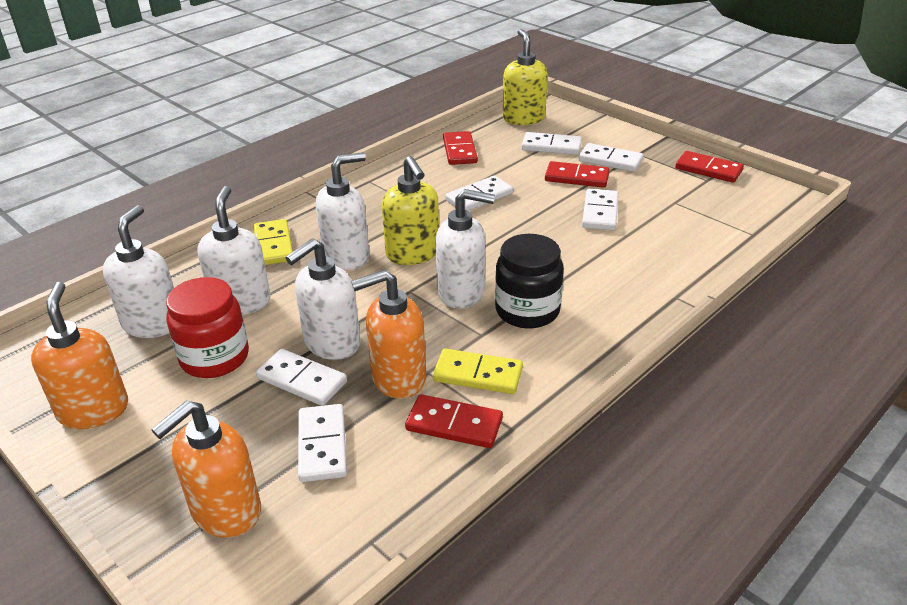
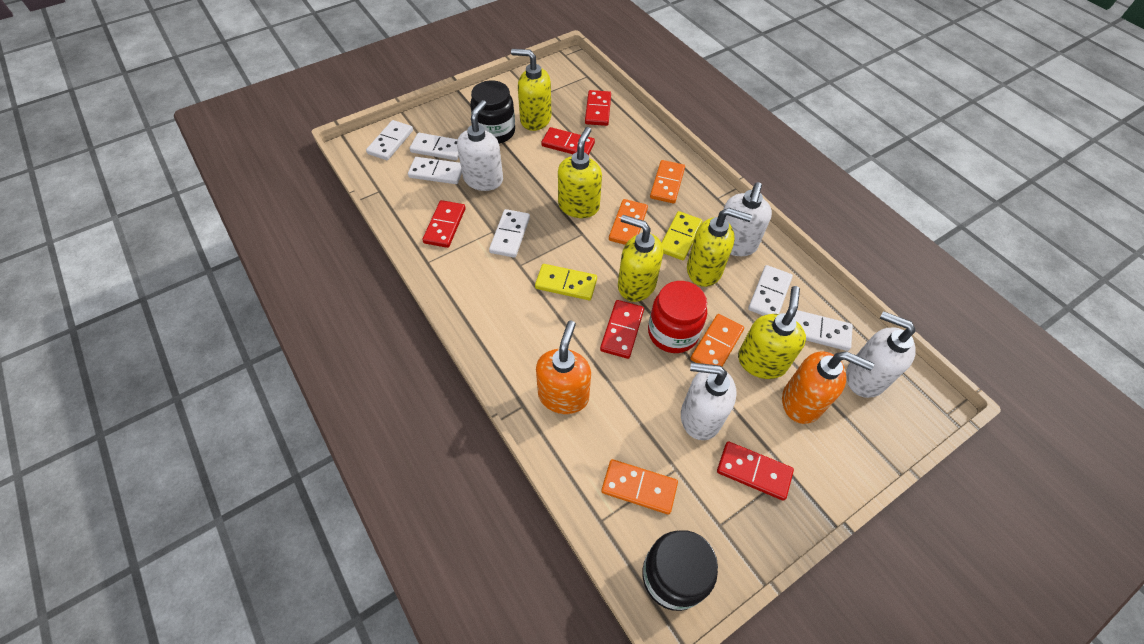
black jar: 1 -> 2
orange domino: 0 -> 4
orange soap dispenser: 3 -> 2
red domino: 4 -> 5
white soap dispenser: 5 -> 4
yellow soap dispenser: 2 -> 5

